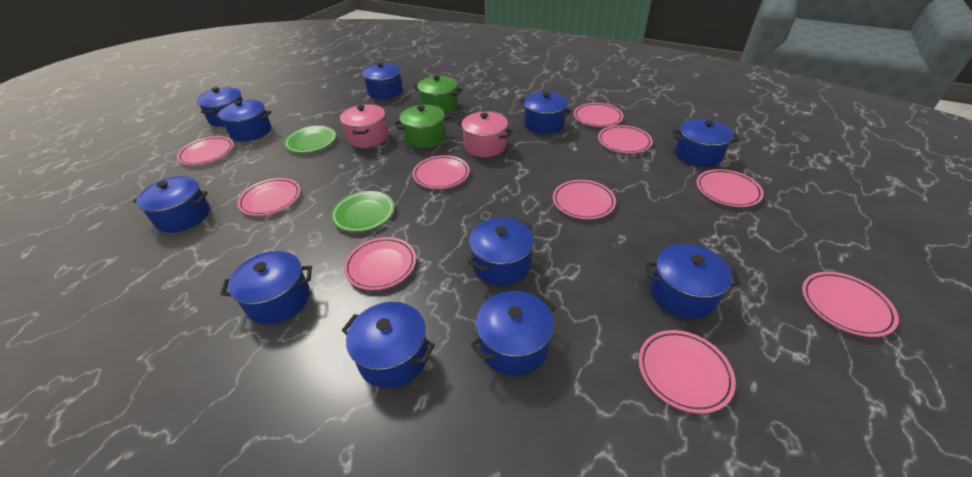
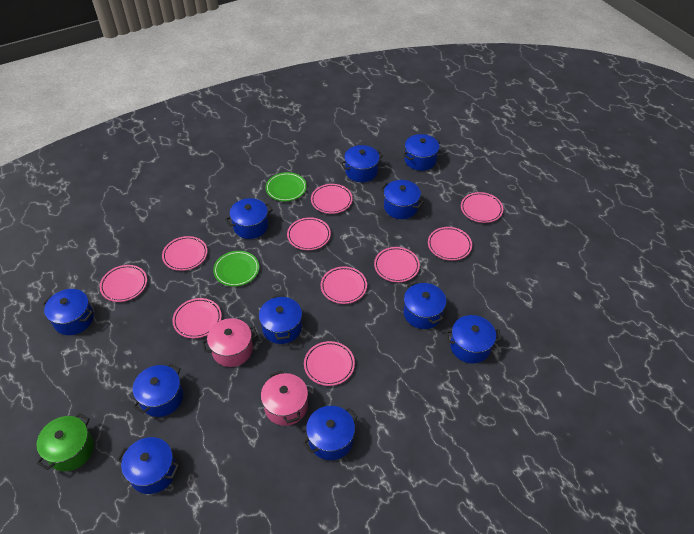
green pot: 2 -> 1

